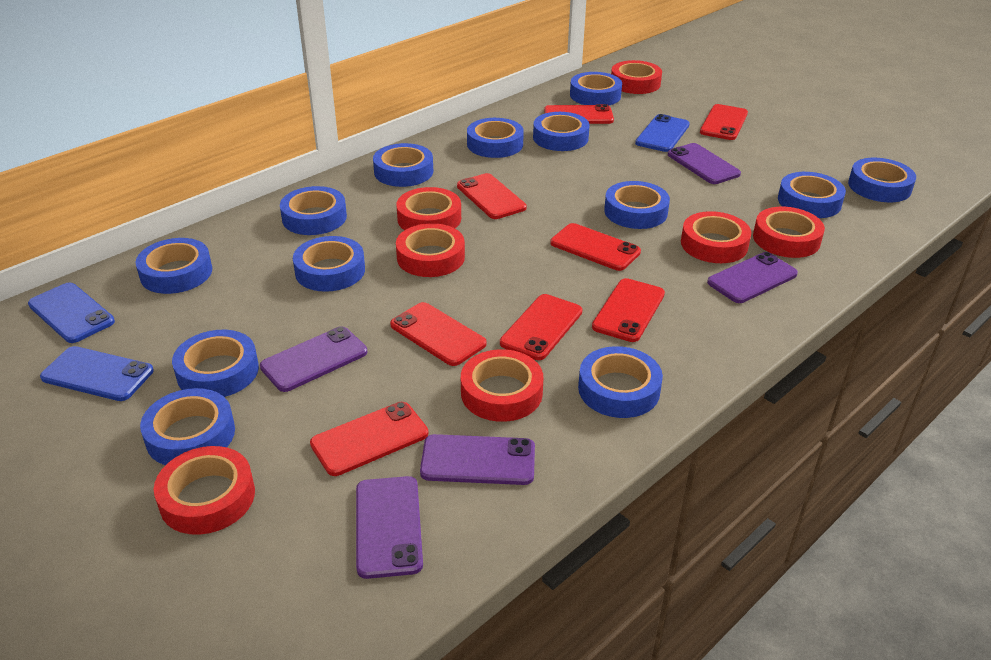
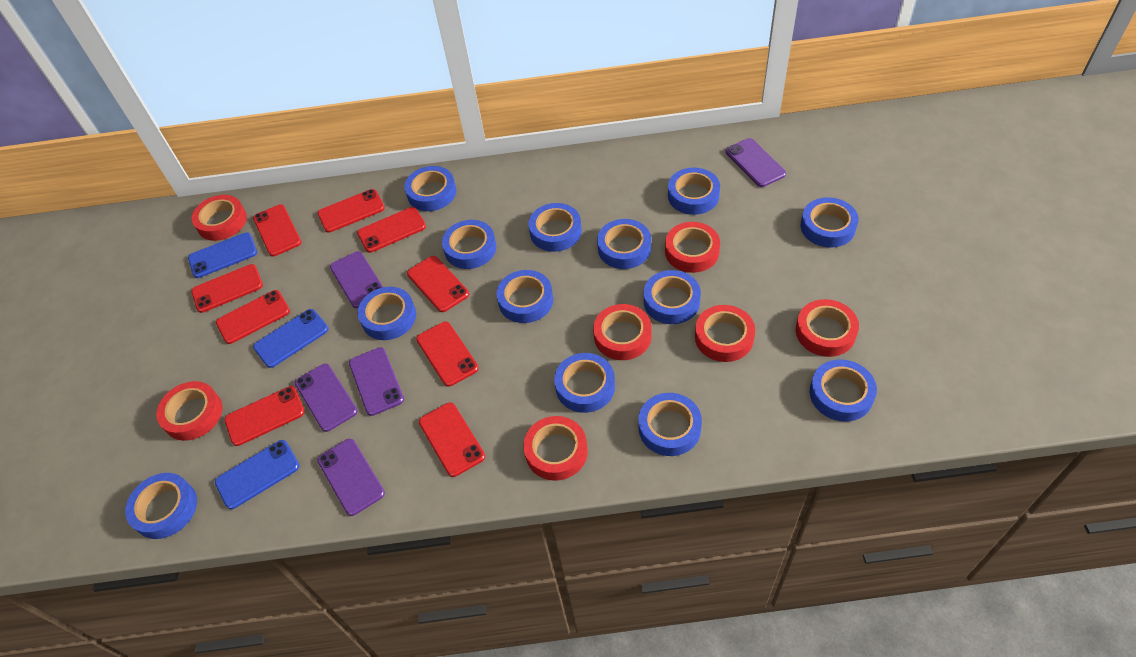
red phone: 8 -> 9

